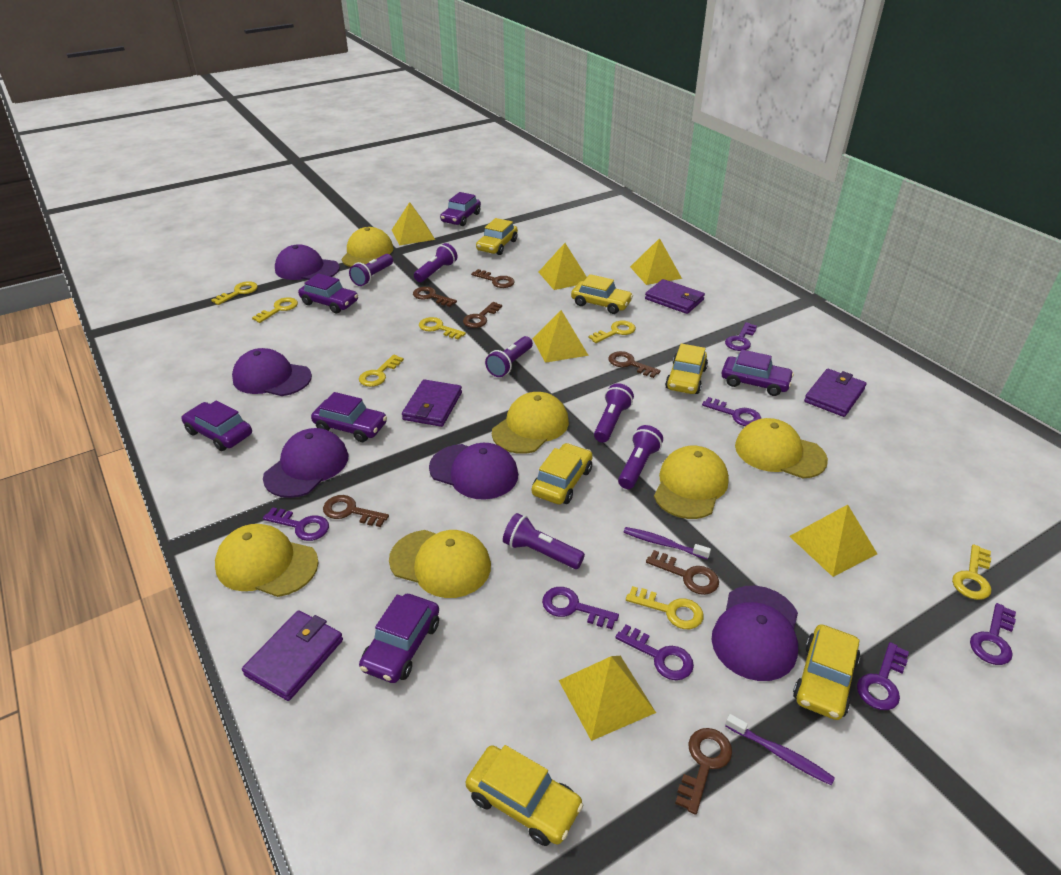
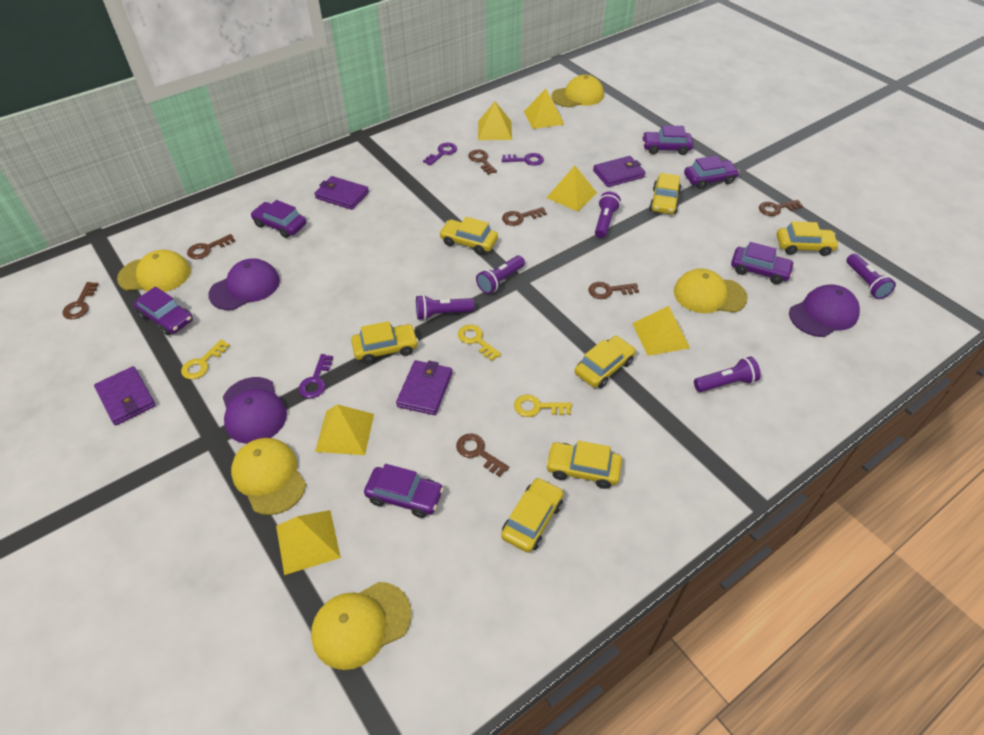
purple cap: 5 -> 3
purple flashlight: 6 -> 5
purple key: 7 -> 3
purple toothbrush: 2 -> 0
yellow cap: 6 -> 5
yellow car: 6 -> 7
yellow key: 7 -> 3

